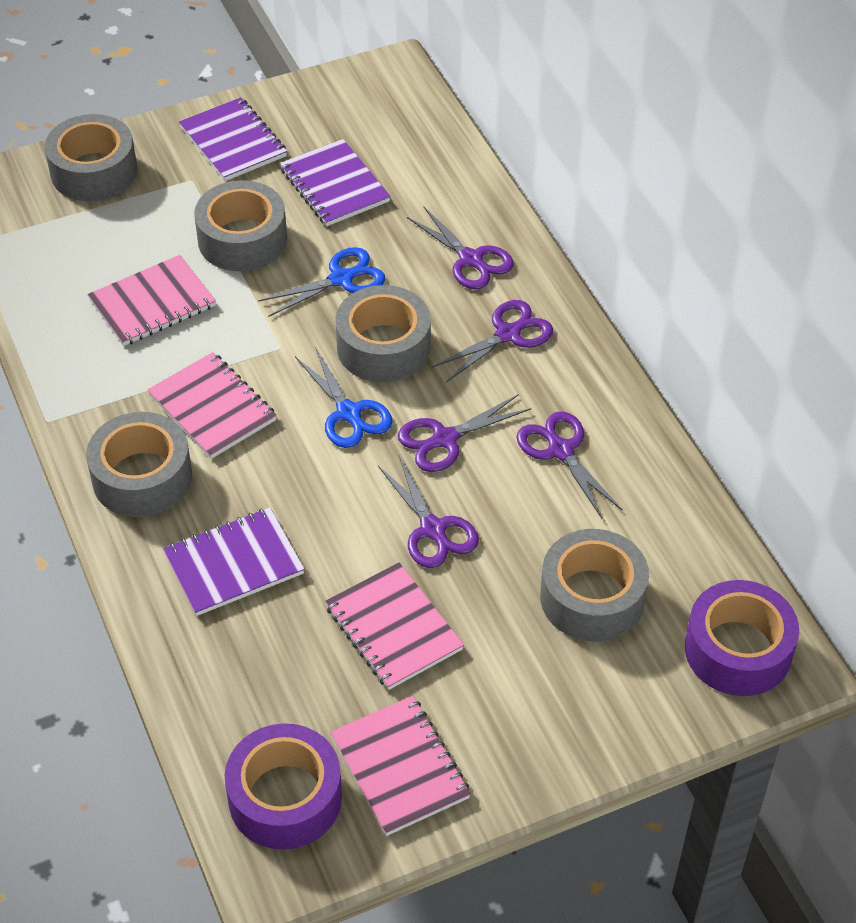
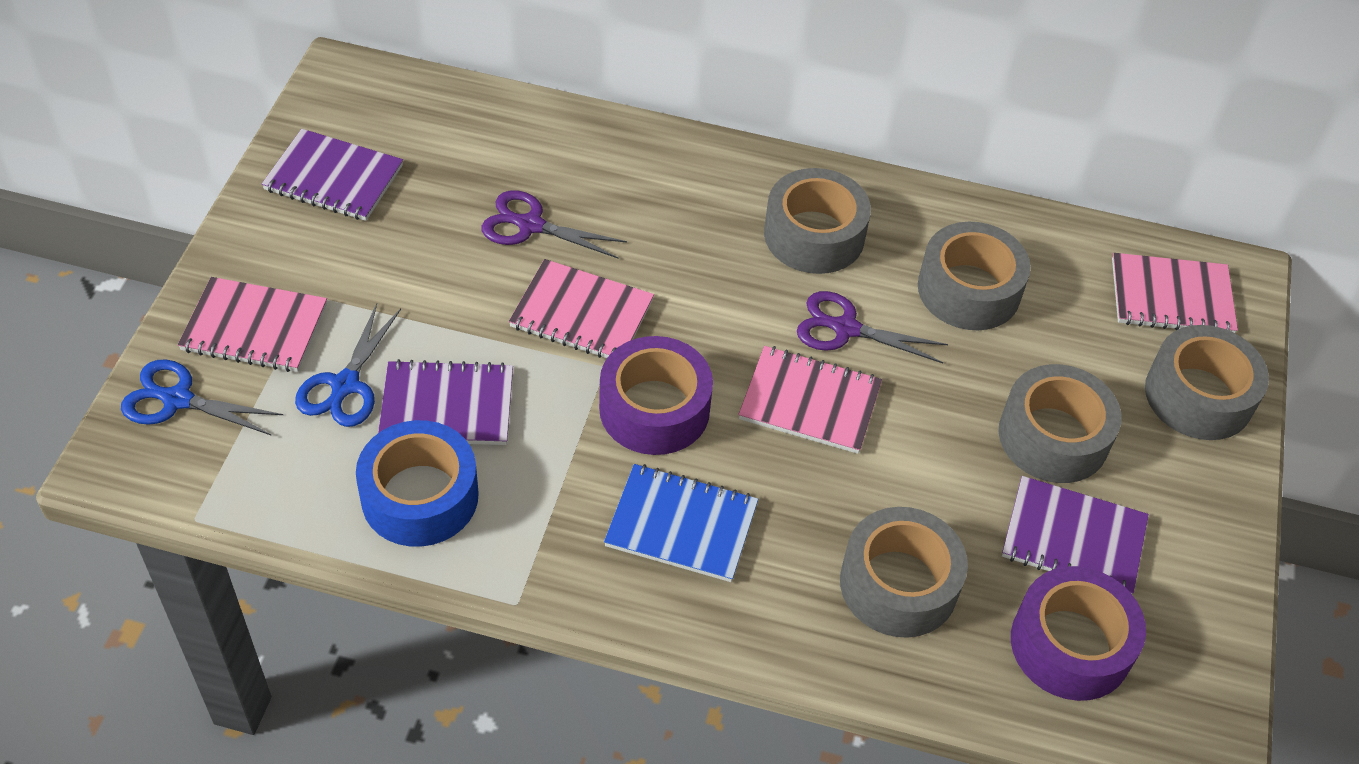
blue notebook: 0 -> 1
blue tape: 0 -> 1
purple scissors: 5 -> 2

